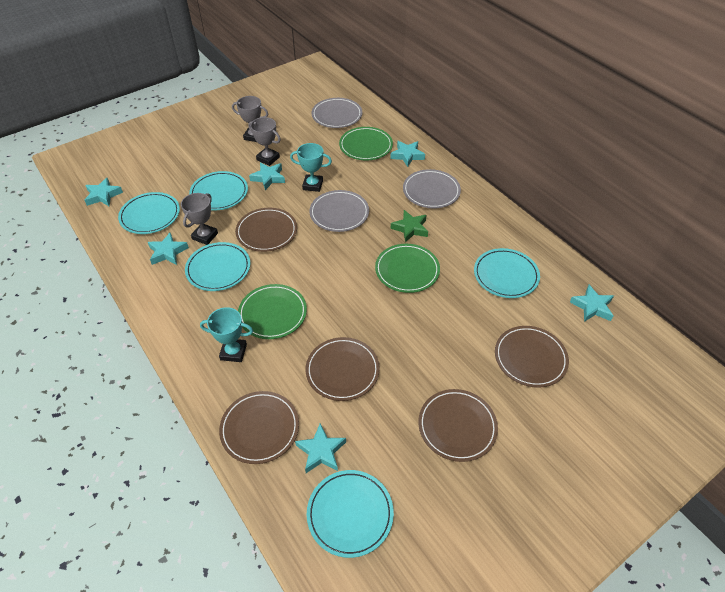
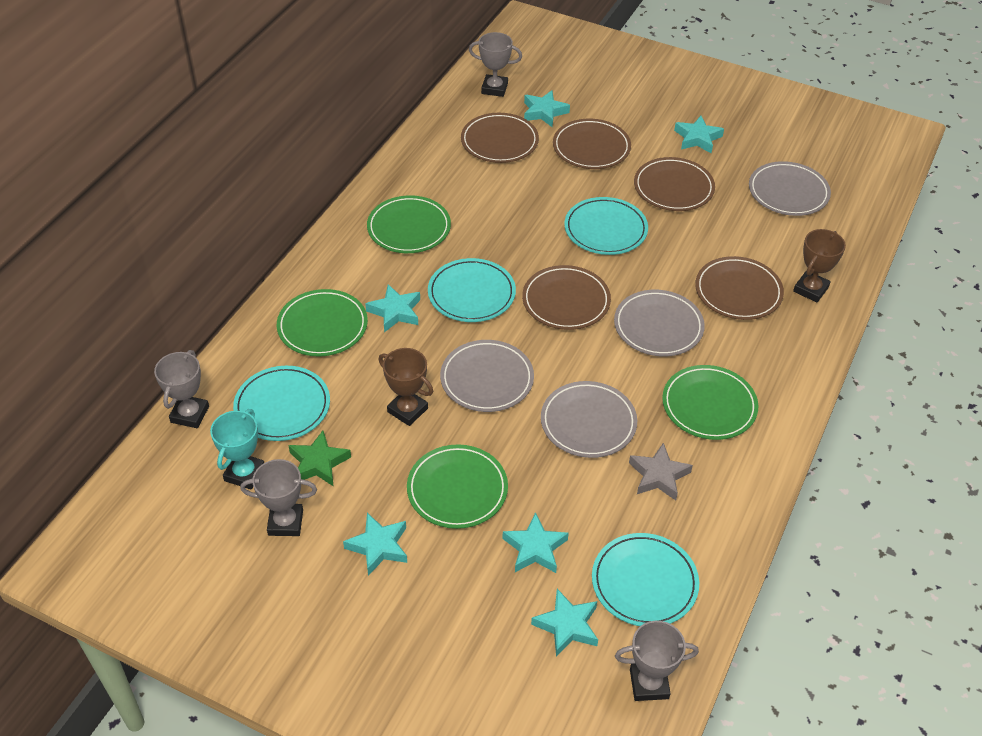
brown trophy: 0 -> 2
green plate: 3 -> 4
grey plate: 3 -> 4
grey star: 0 -> 1
grey trophy: 3 -> 4
turquoise plate: 5 -> 4
turquoise trophy: 2 -> 1

